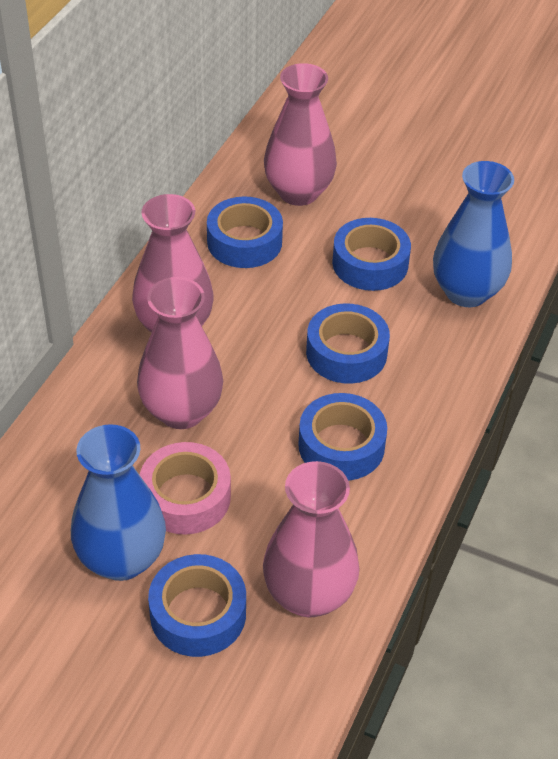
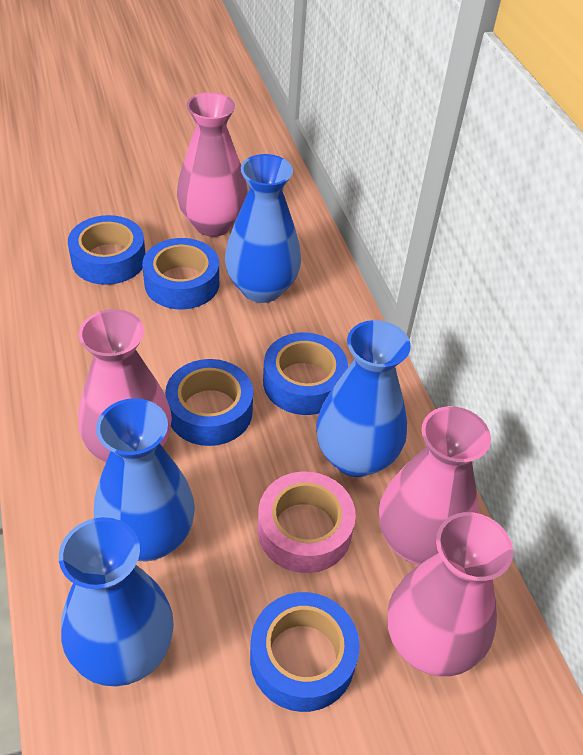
blue vase: 2 -> 4

